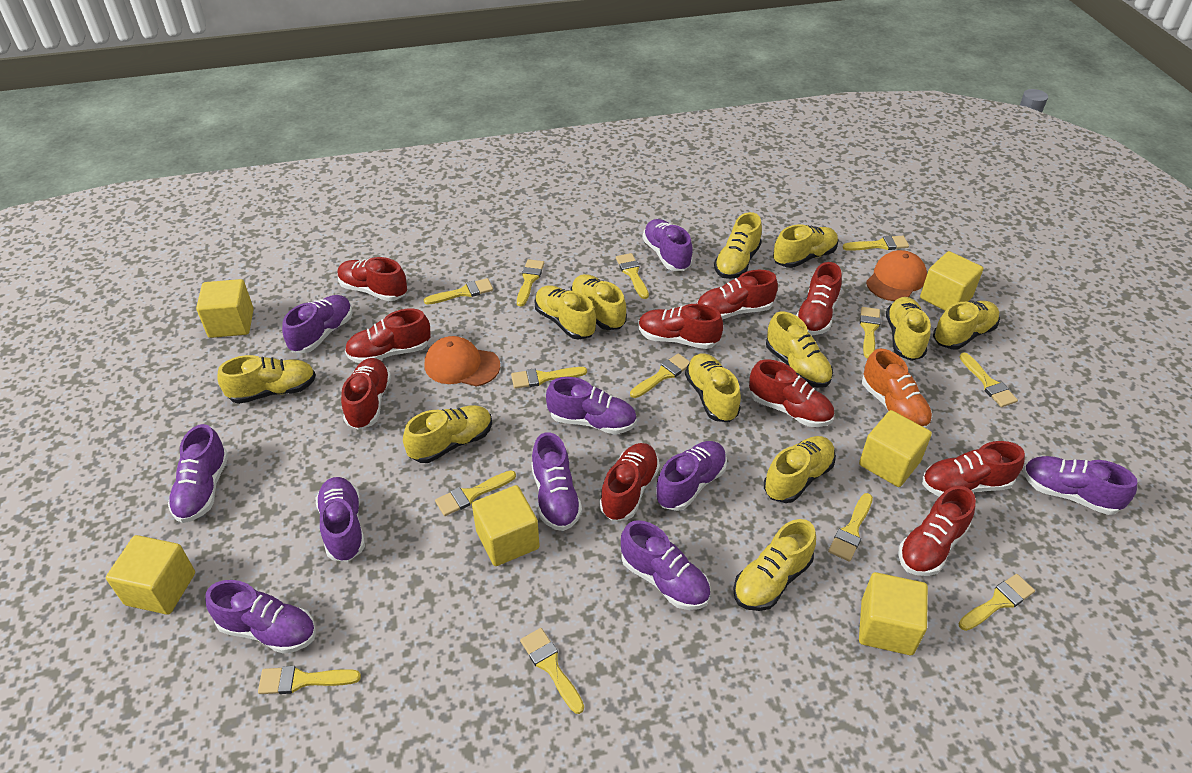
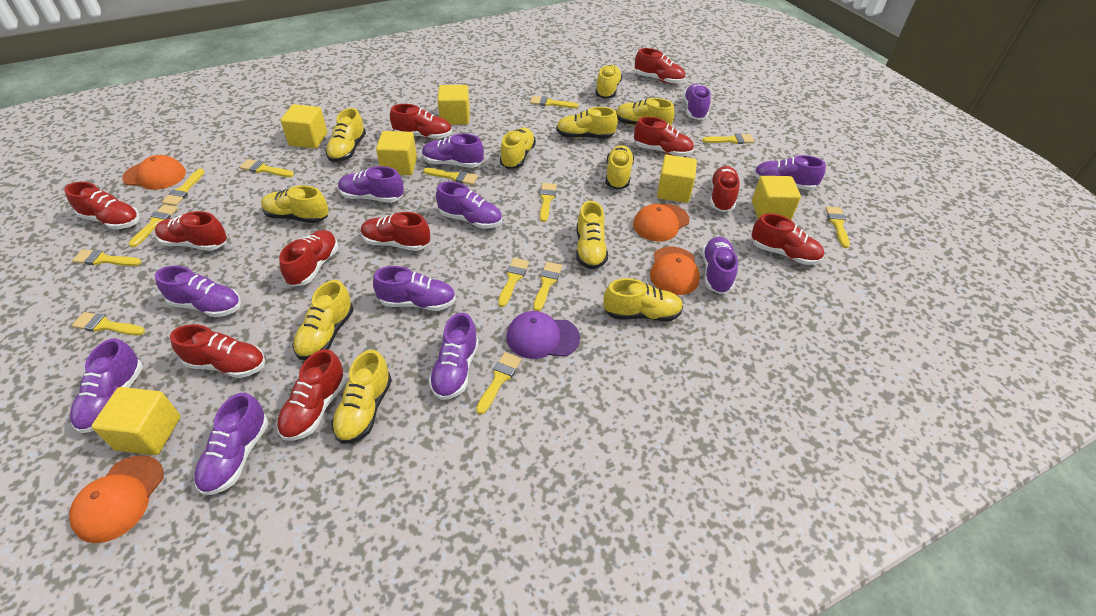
orange cap: 2 -> 4
orange shoe: 1 -> 0
purple cap: 0 -> 1
purple shoe: 10 -> 11
red shoe: 10 -> 11
yellow shoe: 12 -> 11

